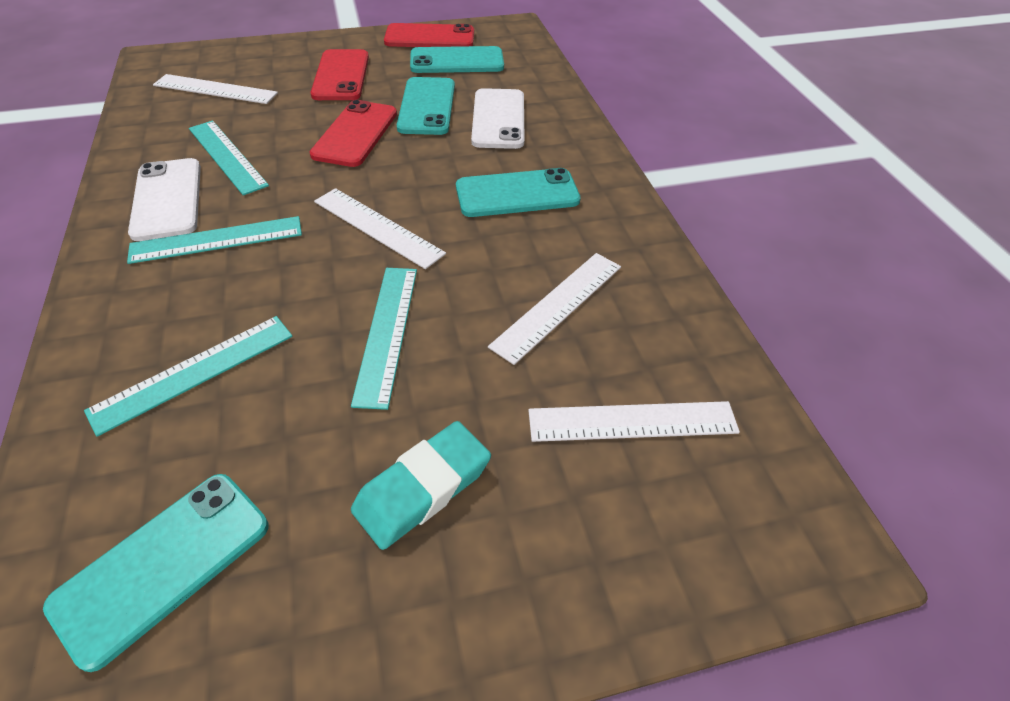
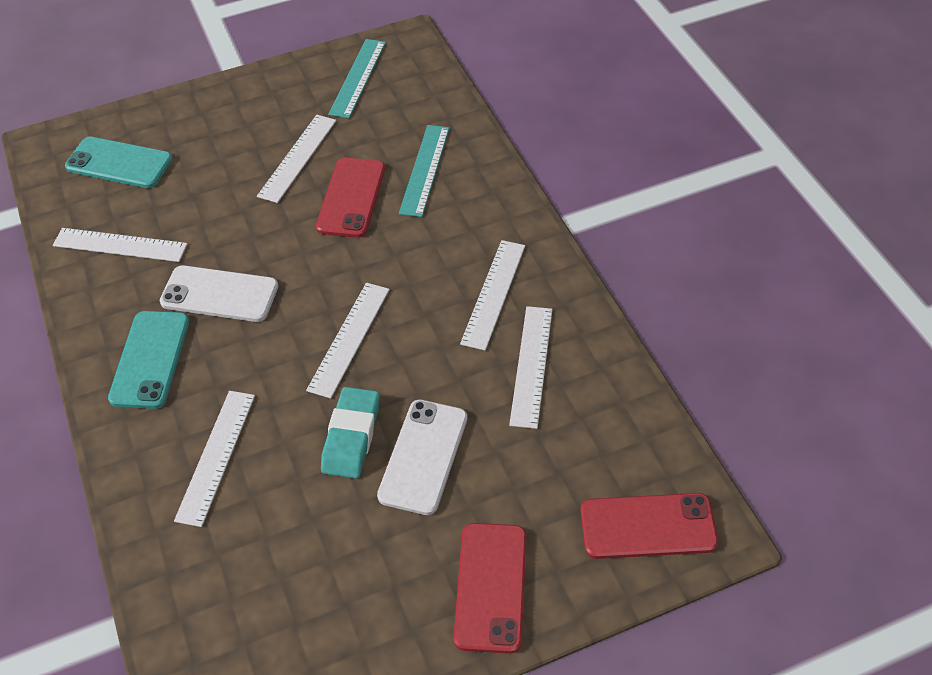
turquoise phone: 4 -> 2
turquoise ruler: 4 -> 2
white ruler: 4 -> 6

